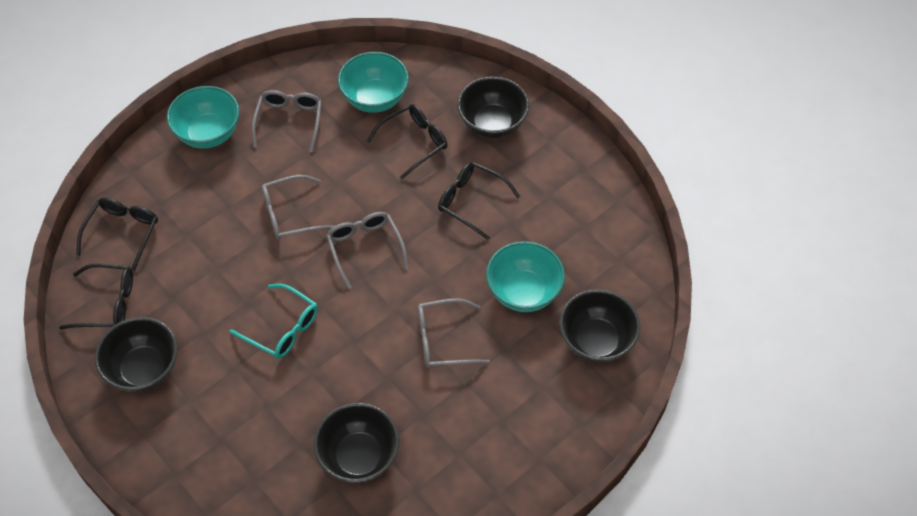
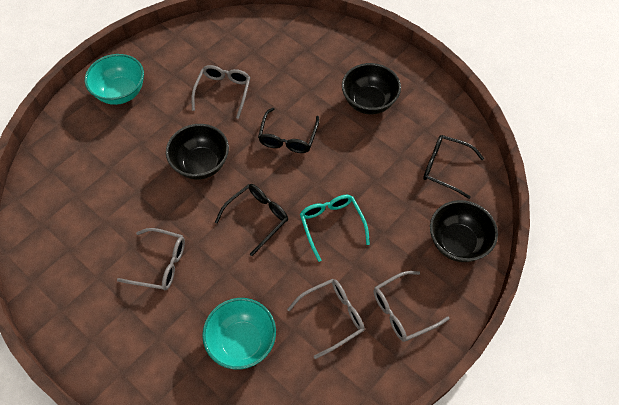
black bowl: 4 -> 3
black glasses: 4 -> 3
turquoise bowl: 3 -> 2

